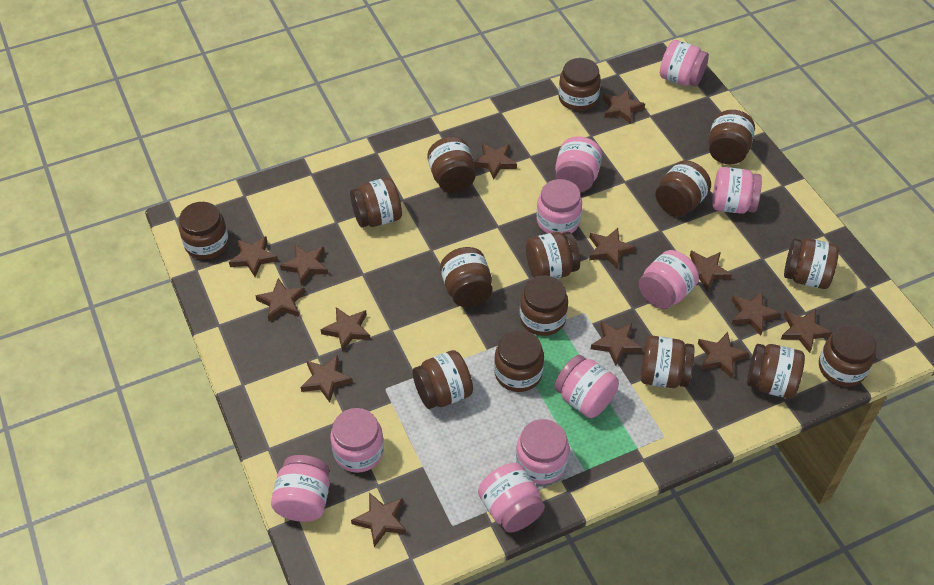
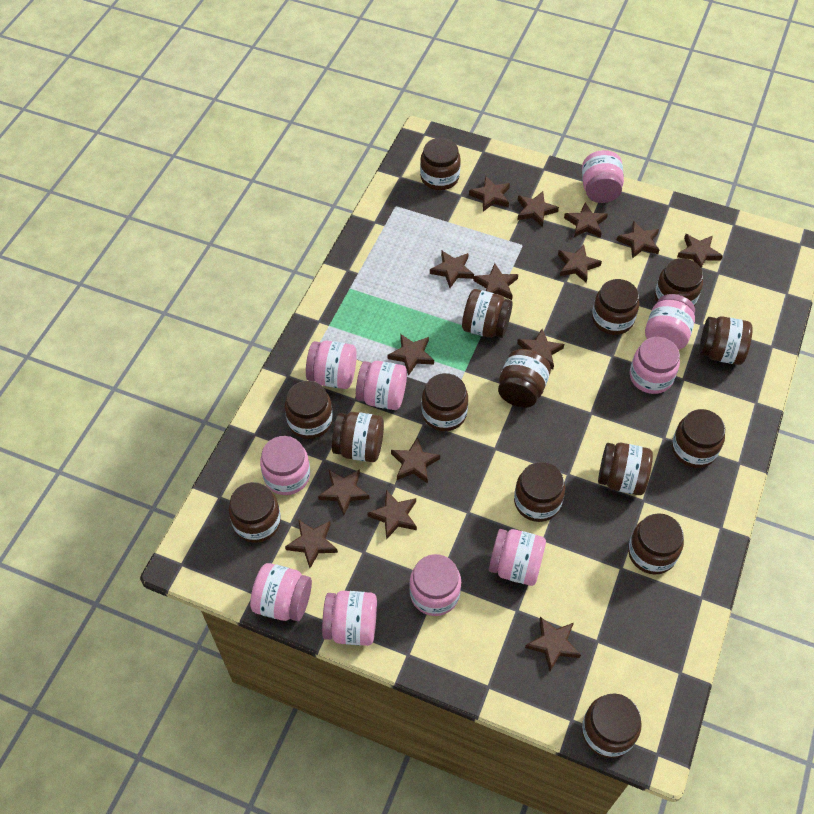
brown star: 14 -> 15

